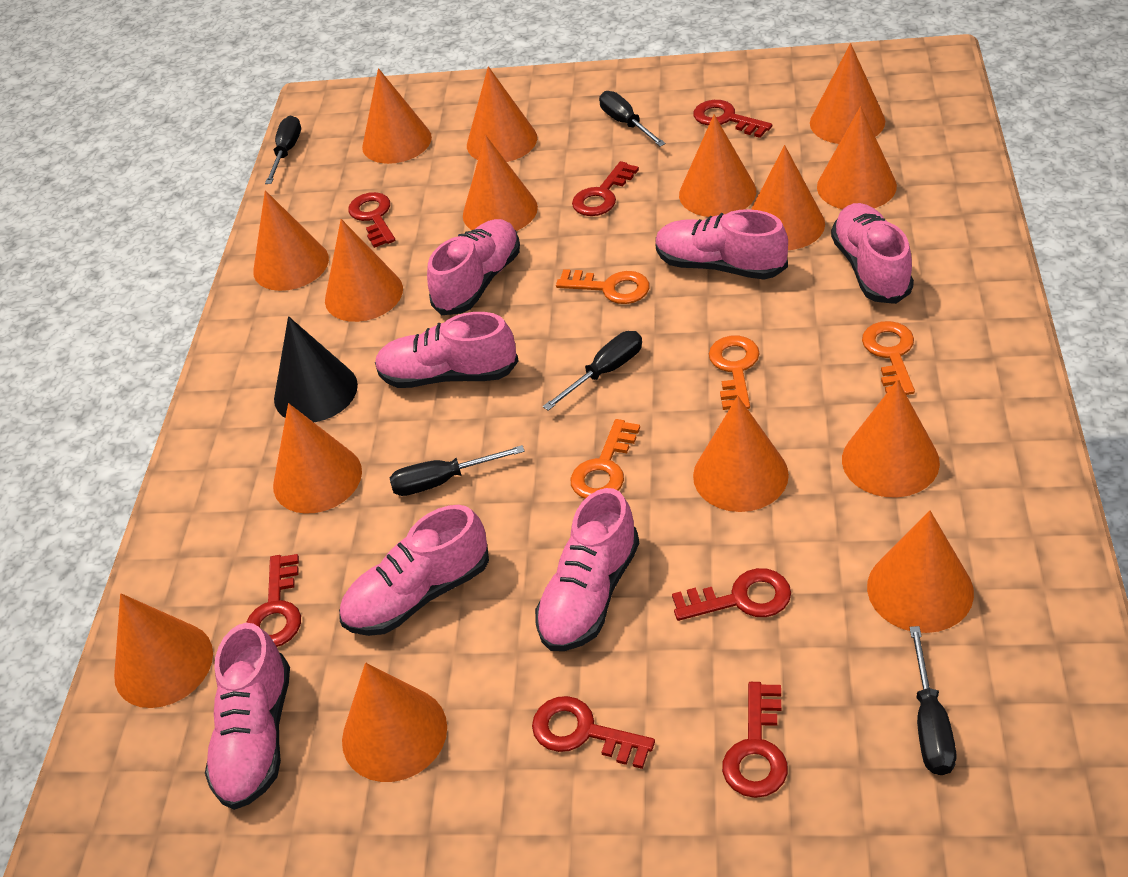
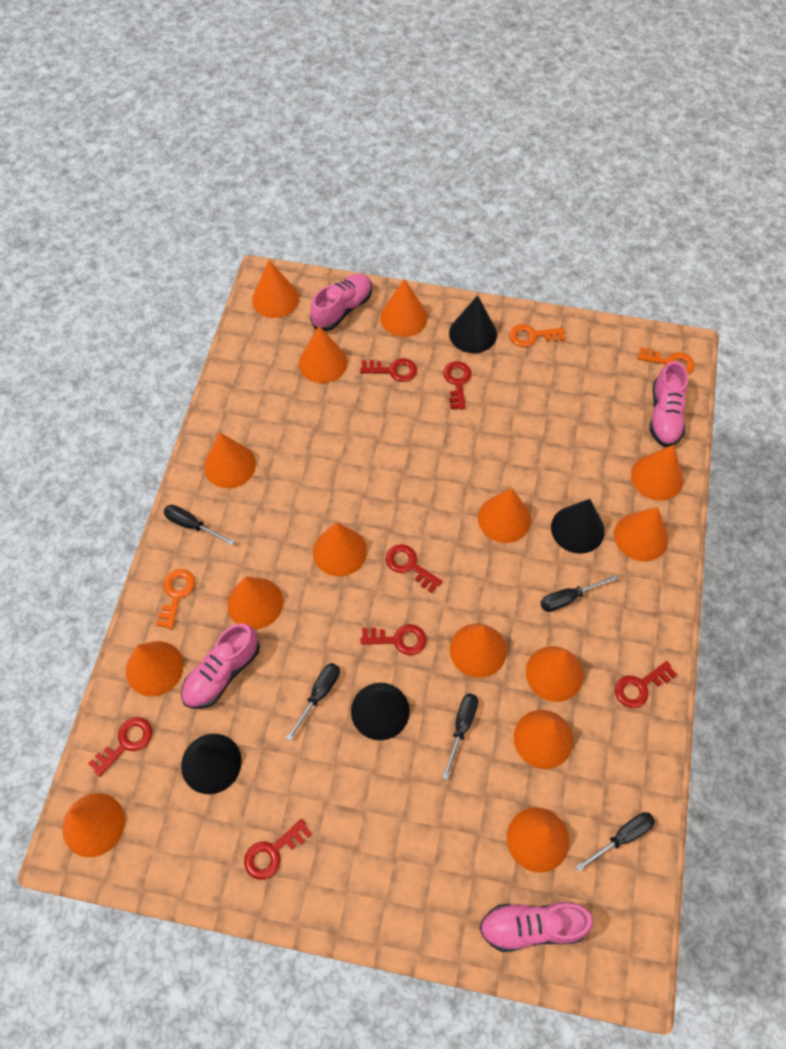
black cone: 1 -> 4
orange key: 4 -> 3
pink shoe: 7 -> 4

